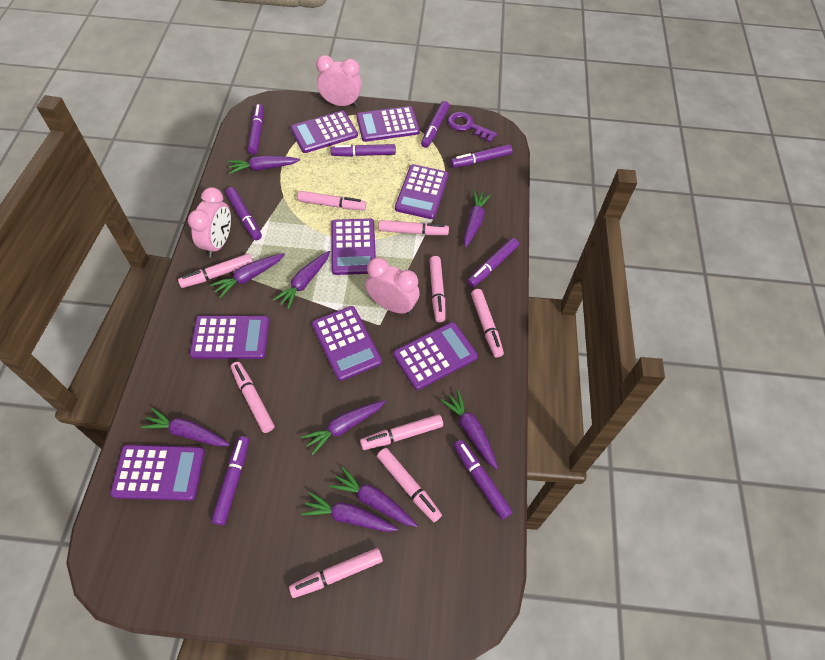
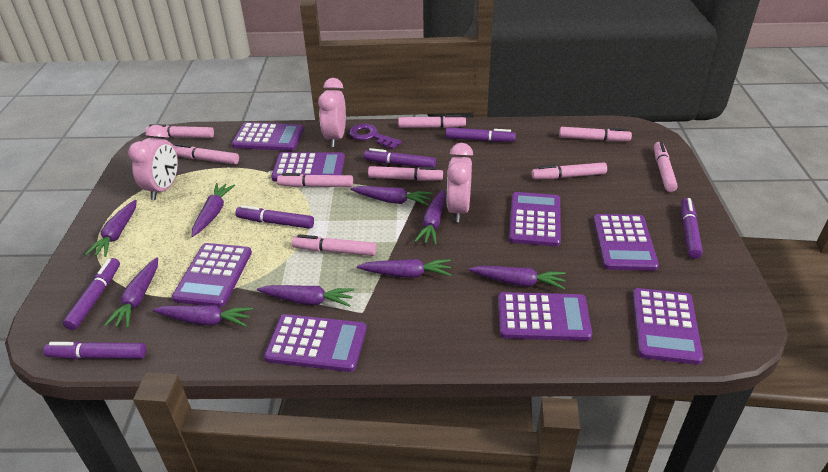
purple marker: 8 -> 6

